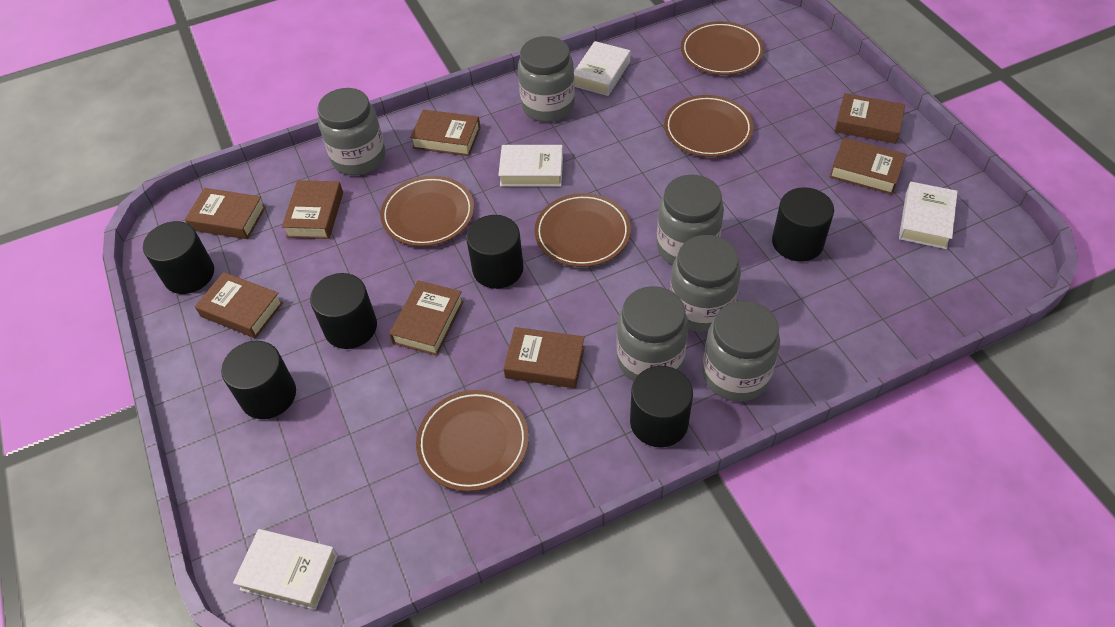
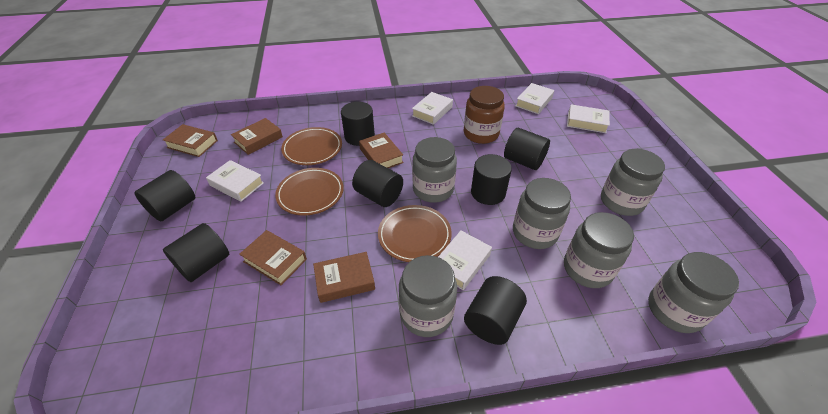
black cylinder: 6 -> 7
brown book: 8 -> 5
brown jar: 0 -> 1
brown plate: 5 -> 3
white book: 4 -> 5

